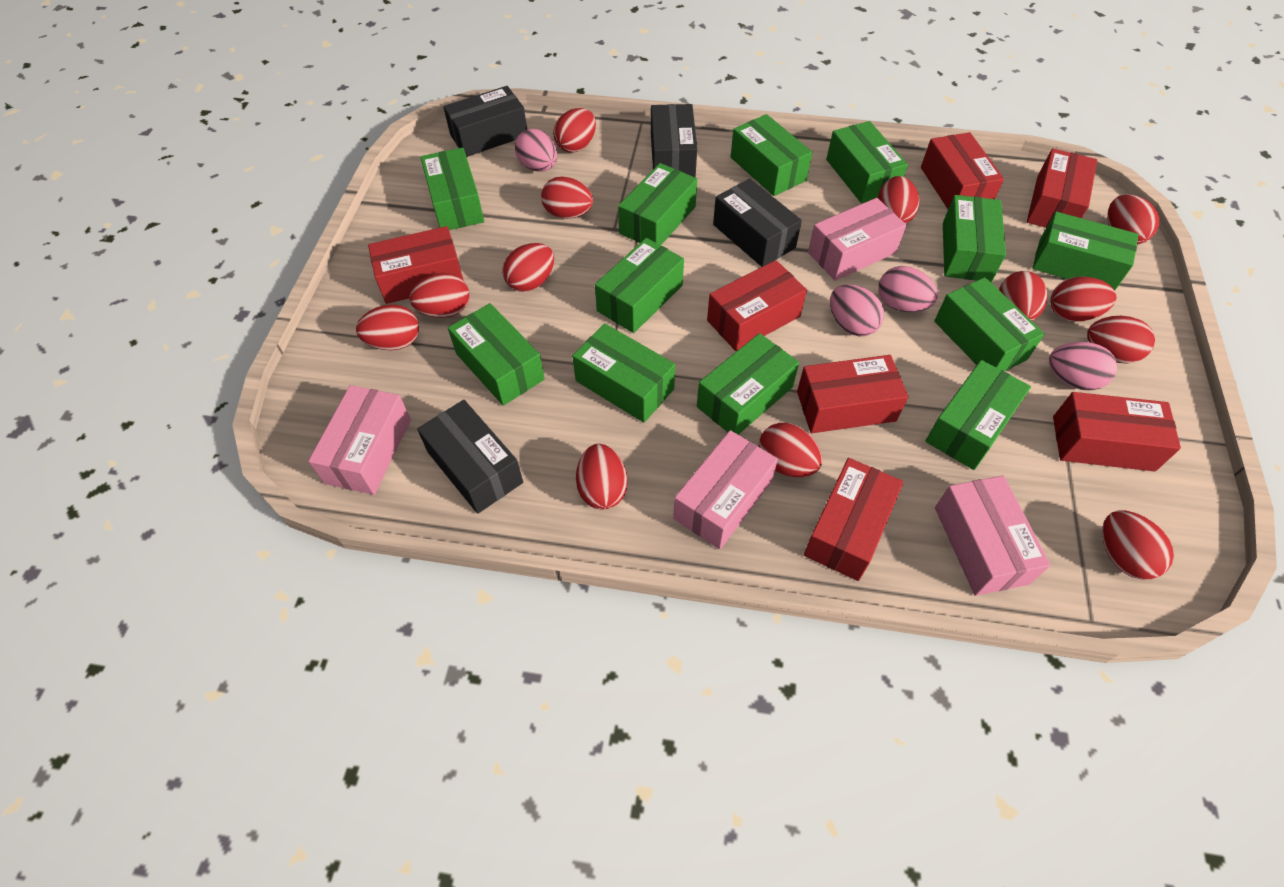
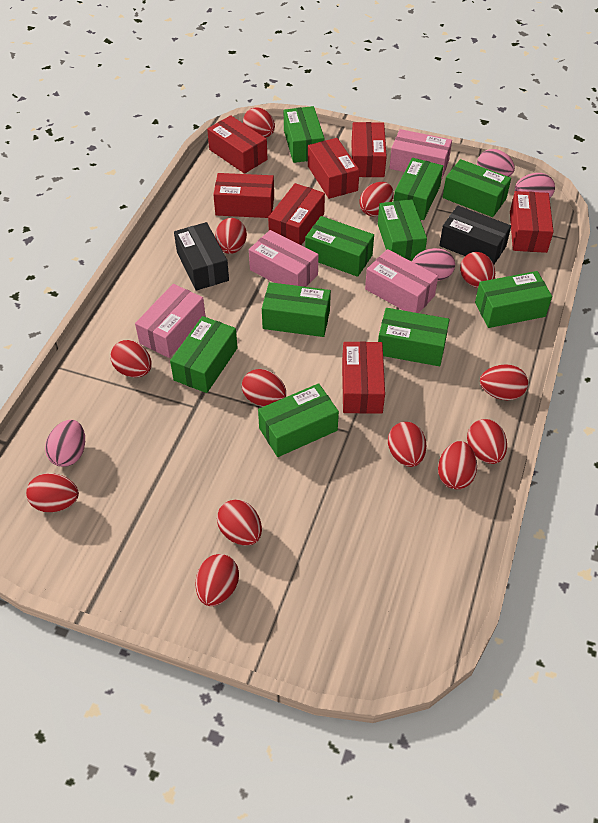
black box: 4 -> 2
green box: 12 -> 10

